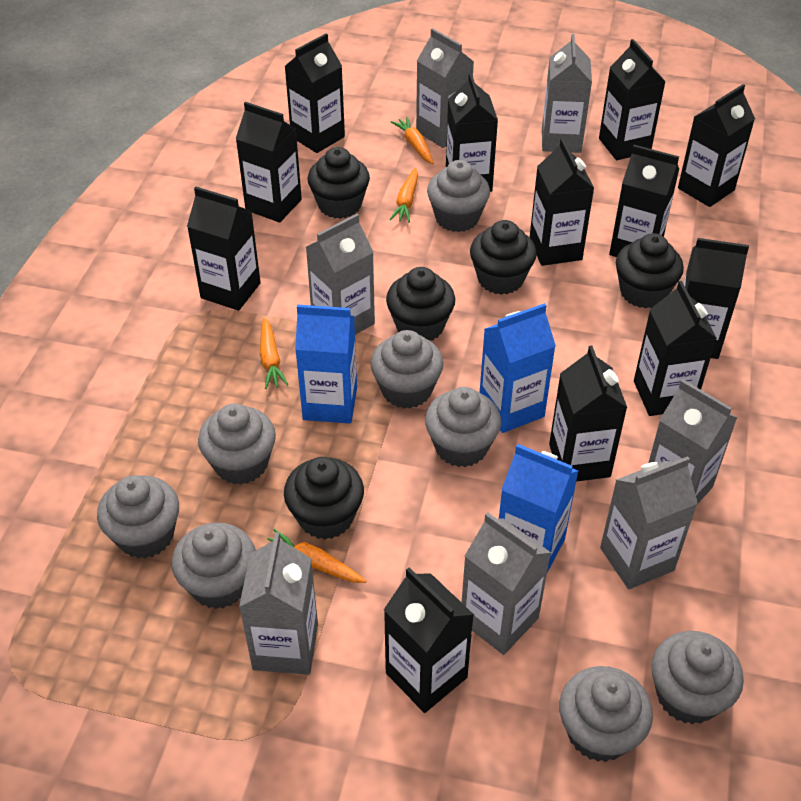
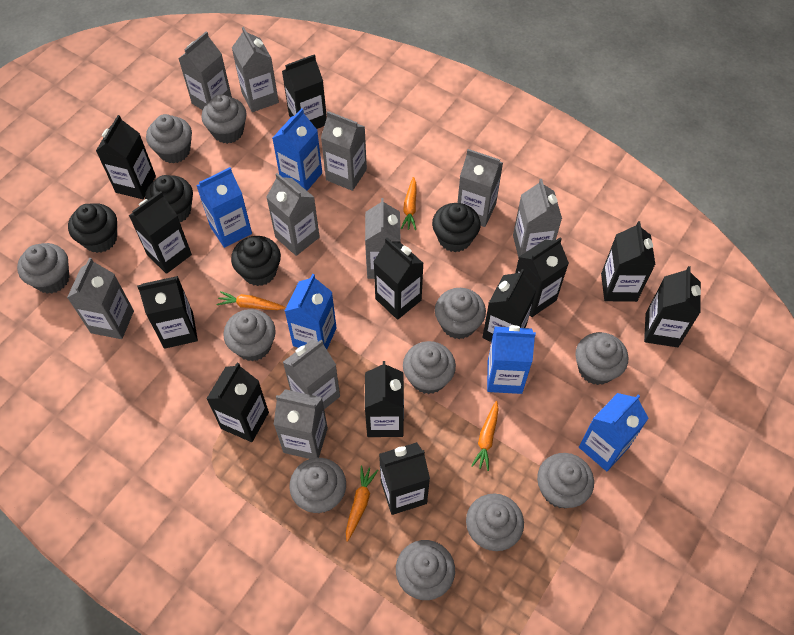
black cupcake: 5 -> 4
blue carton: 3 -> 5
grey carton: 7 -> 10
grey cupcake: 8 -> 11

